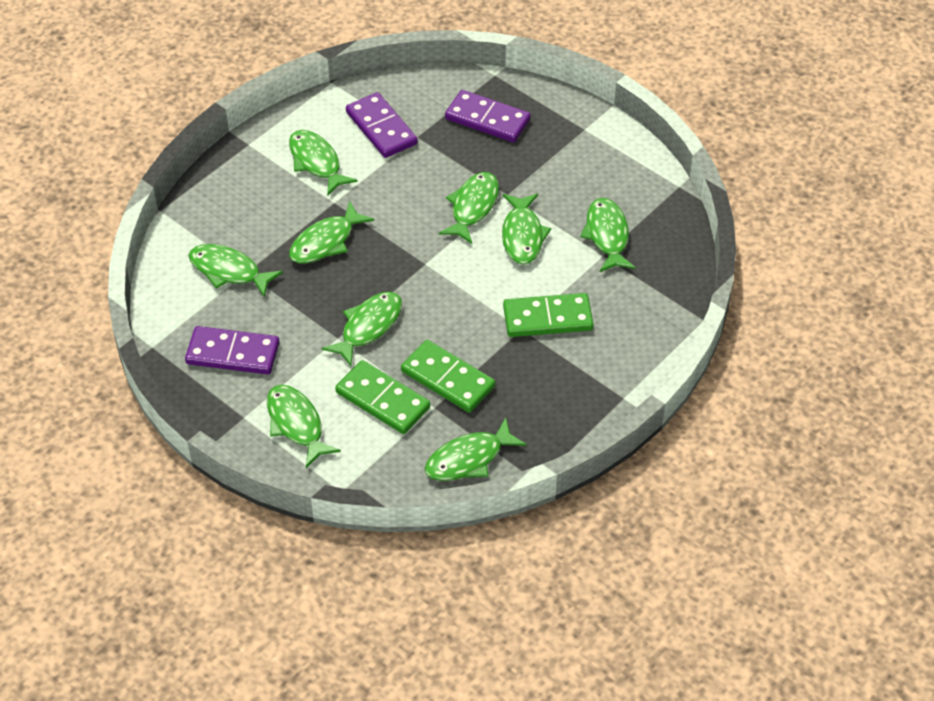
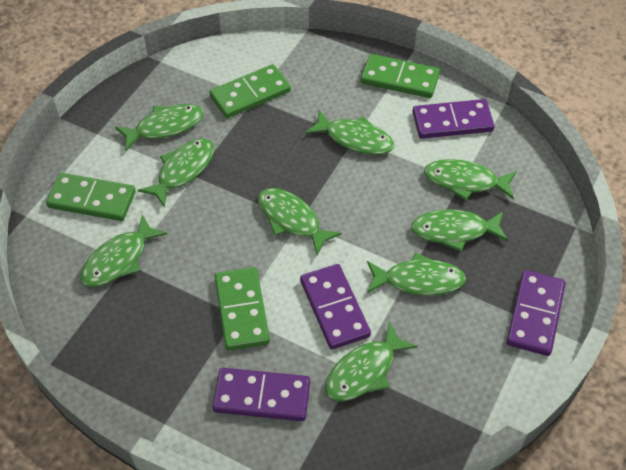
green domino: 3 -> 4
purple domino: 3 -> 4

